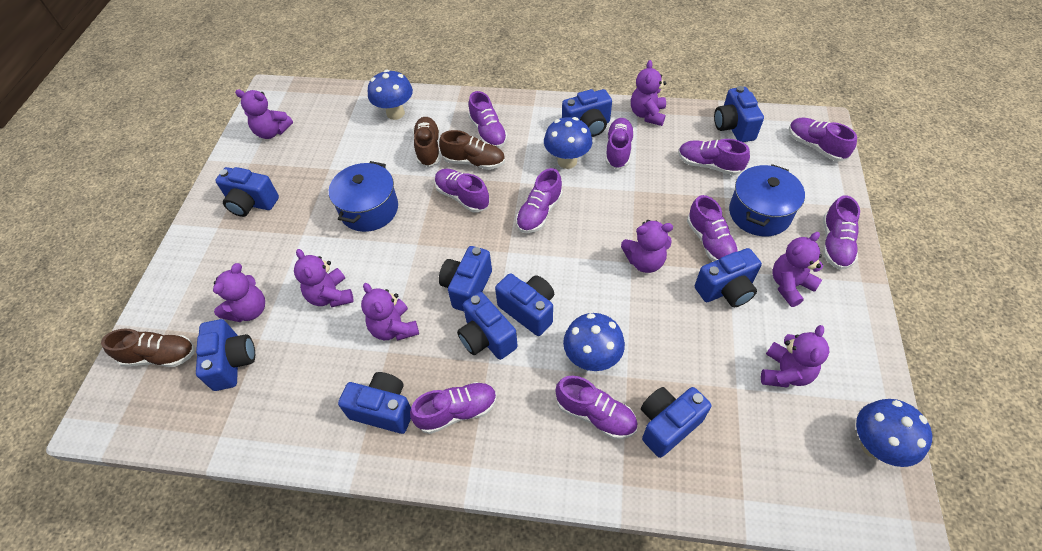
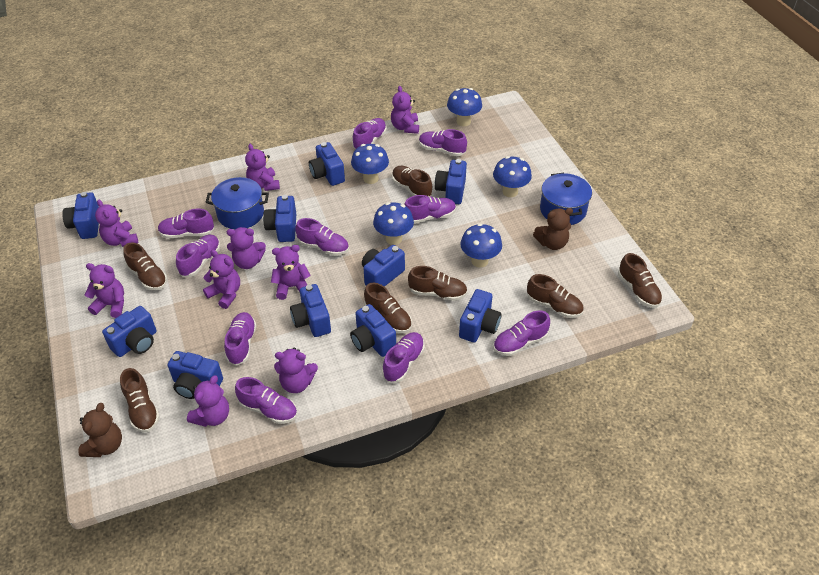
blue mushroom: 4 -> 5
brown shoe: 3 -> 7
brown teddy bear: 0 -> 2
purple teddy bear: 8 -> 9

